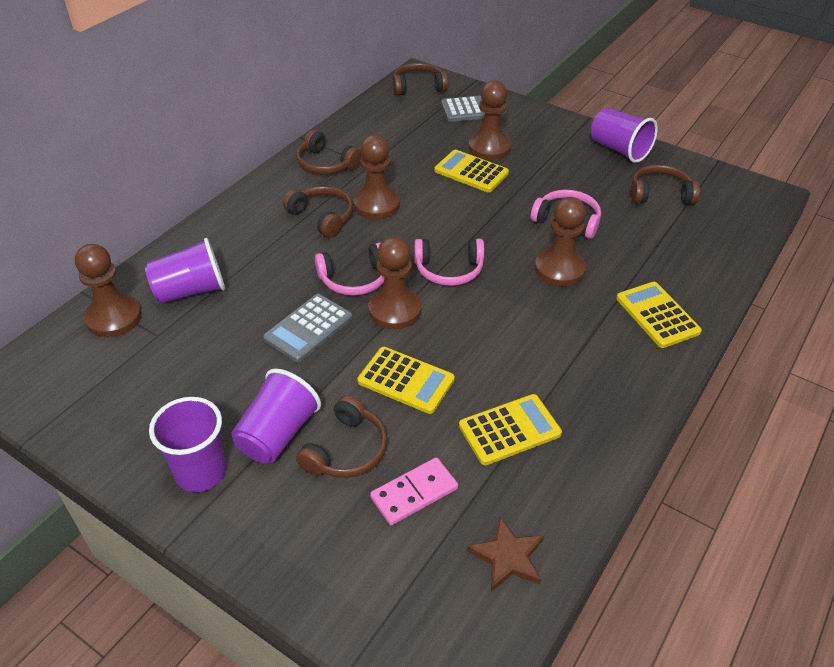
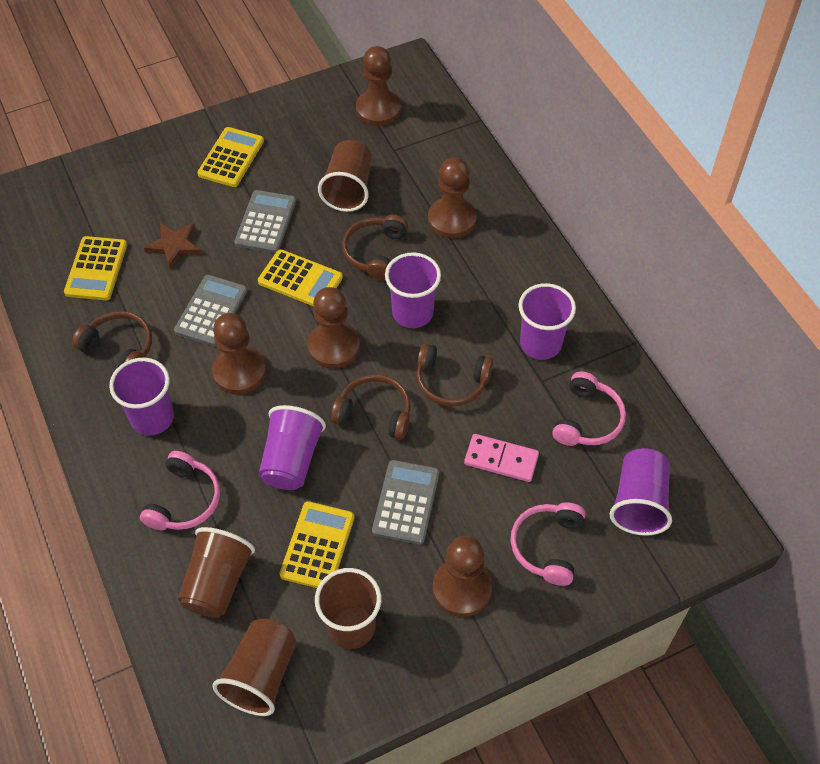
brown cup: 0 -> 4
brown headphones: 5 -> 4
grey calculator: 2 -> 3
purple cup: 4 -> 5

